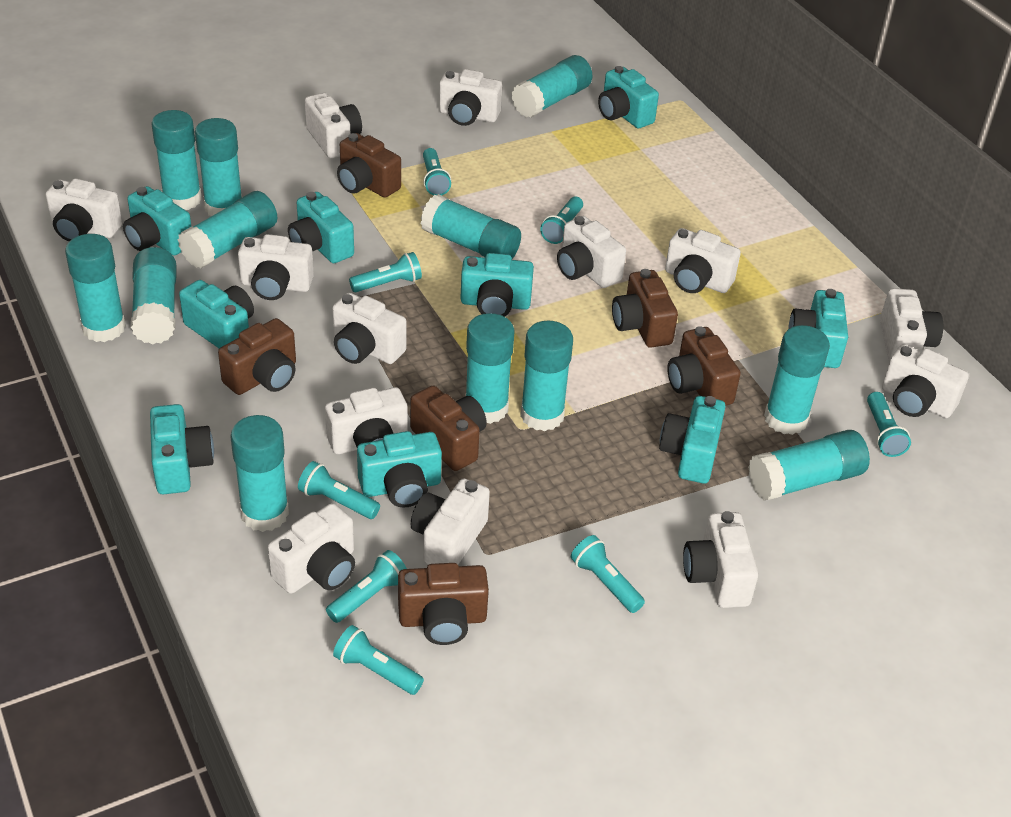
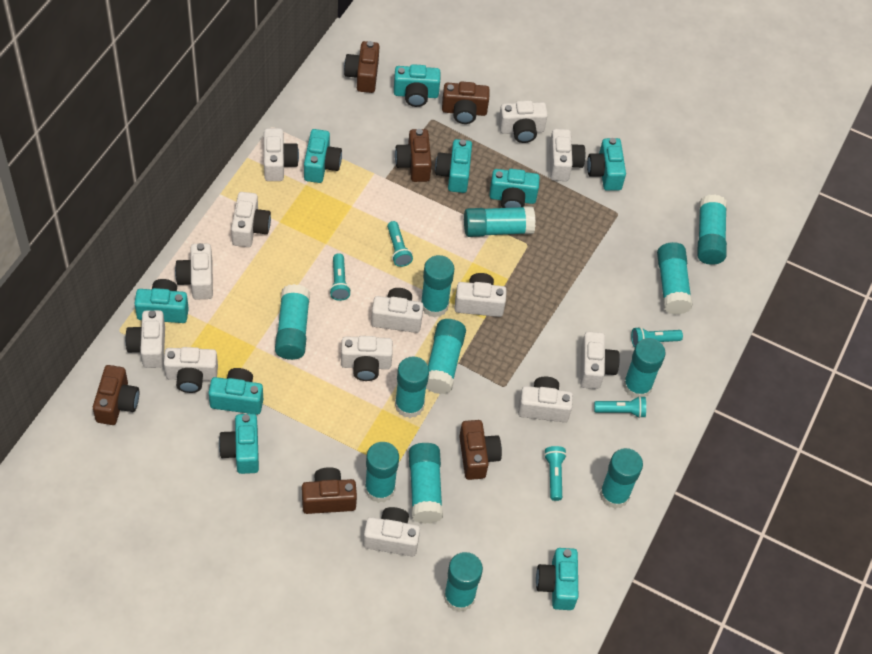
turquoise flashlight: 8 -> 5

